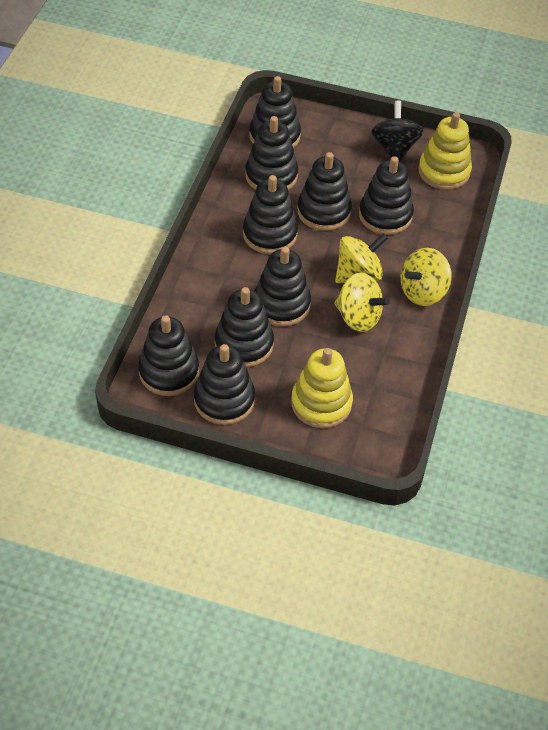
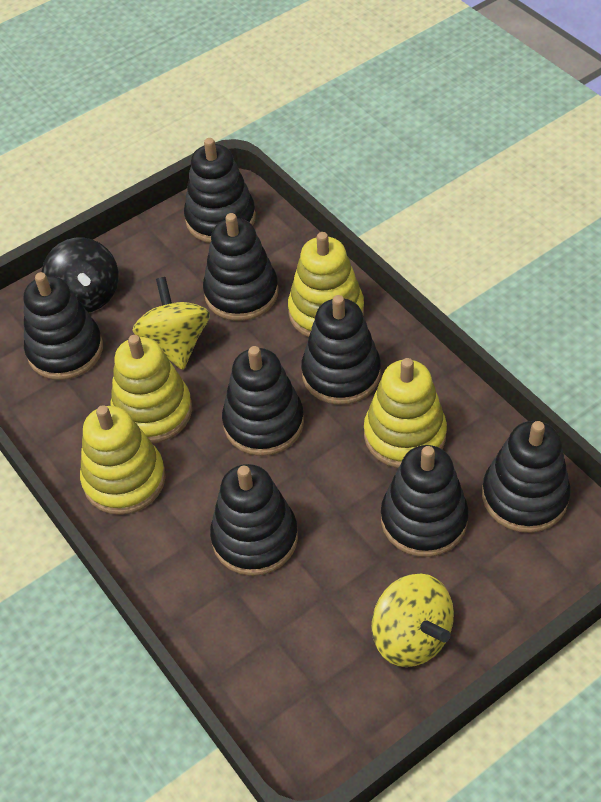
black stacking toy: 9 -> 8
yellow spinning top: 3 -> 2
yellow stacking toy: 2 -> 4

